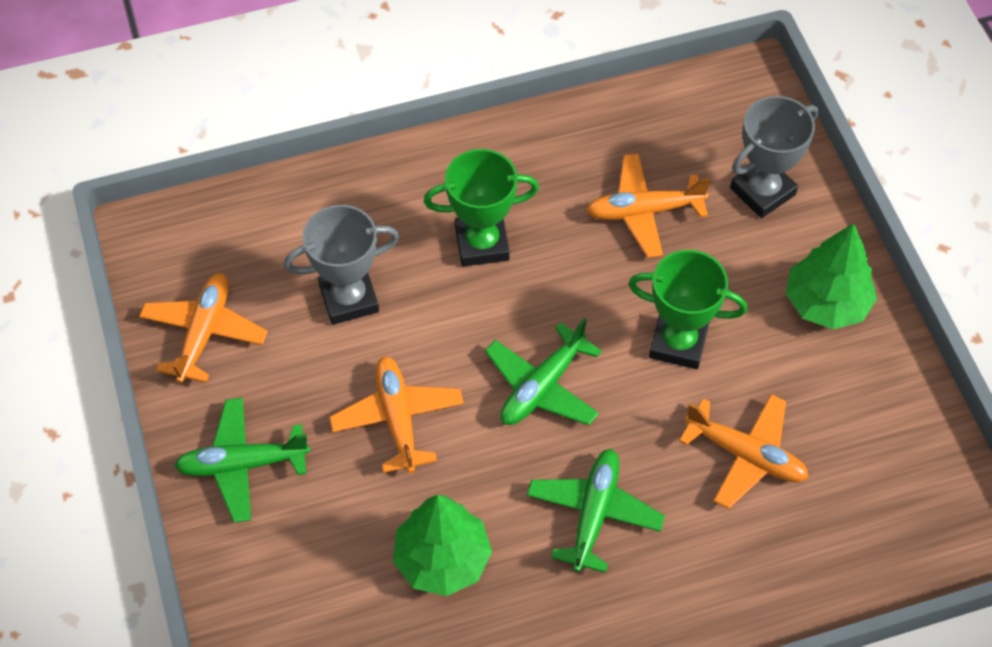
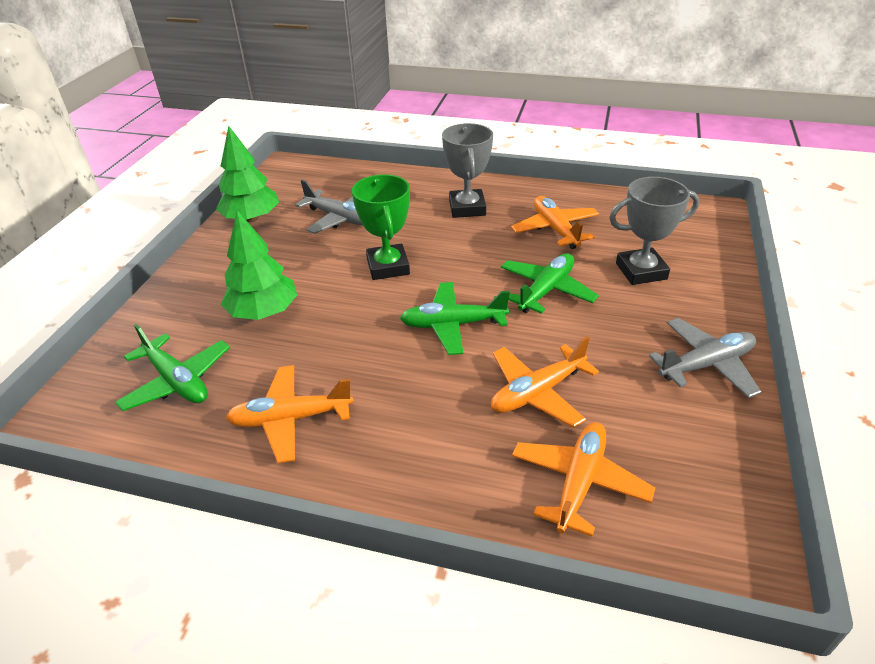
green trophy: 2 -> 1
grey plane: 0 -> 2

